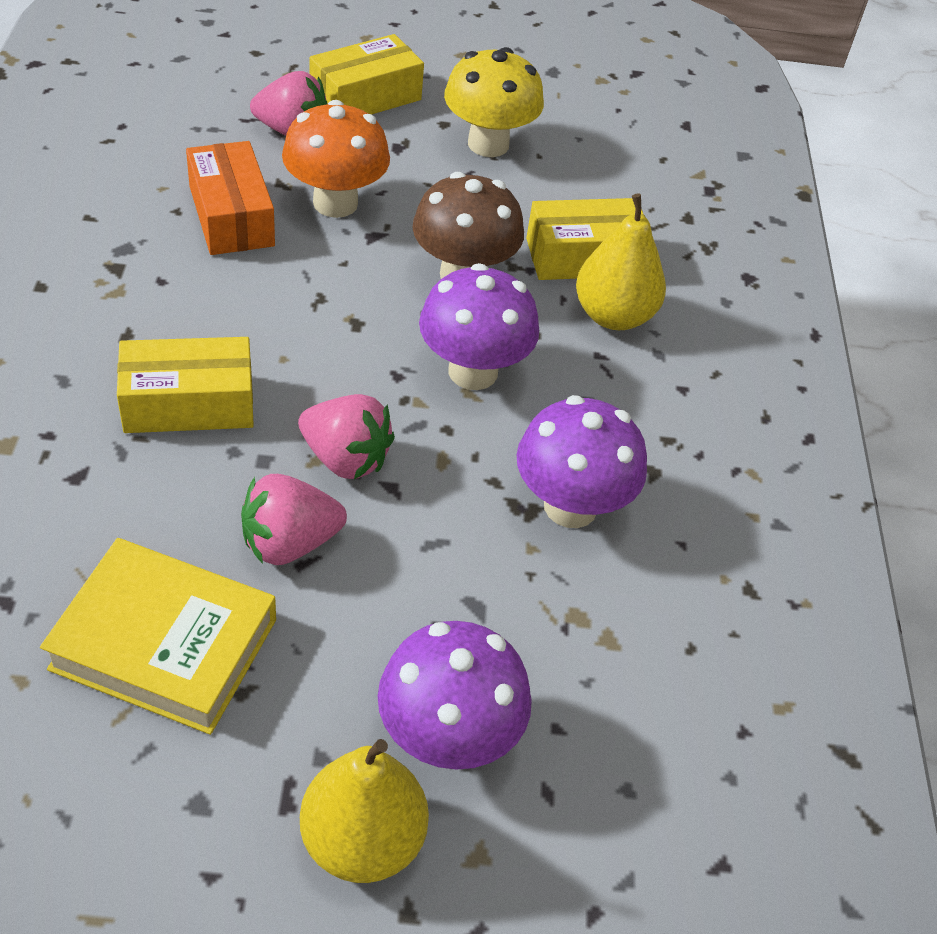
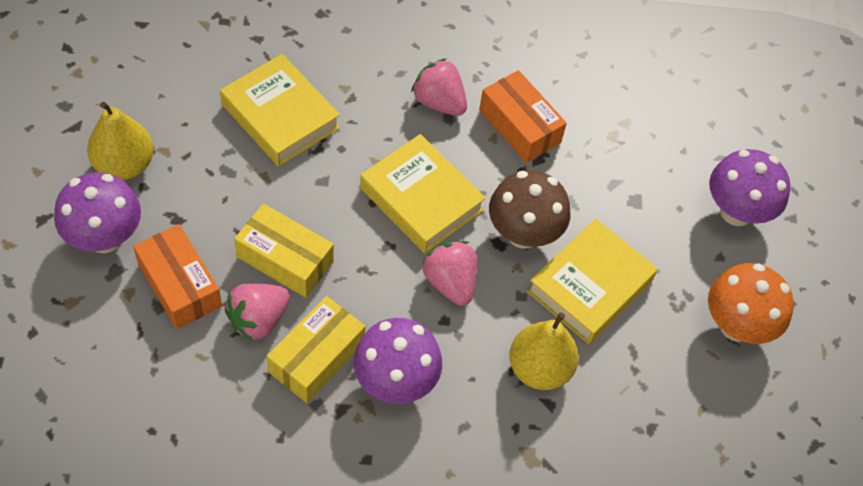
orange box: 1 -> 2
yellow book: 1 -> 3
yellow box: 3 -> 2
yellow mushroom: 1 -> 0

